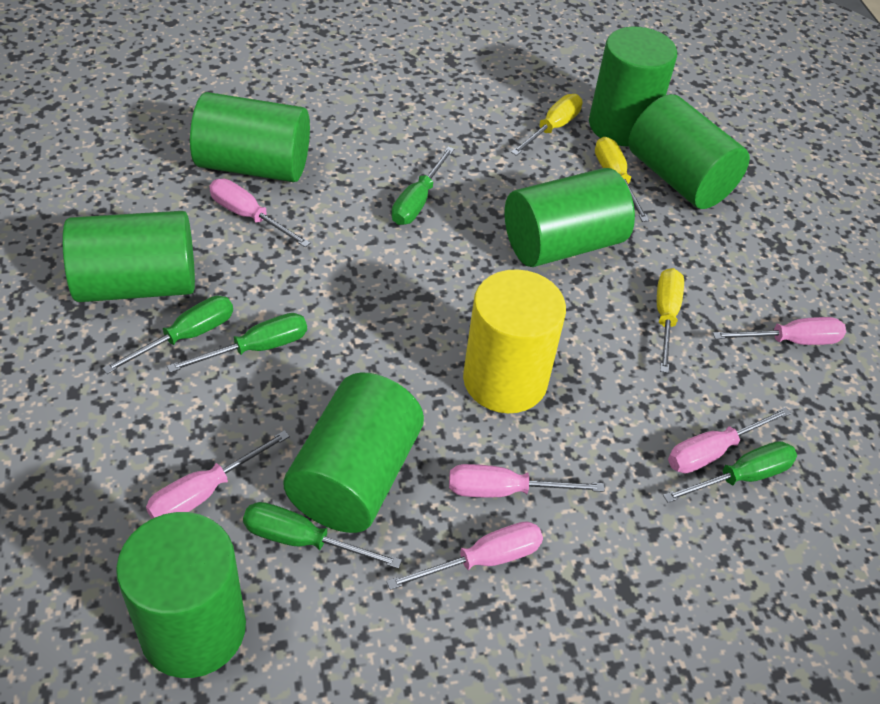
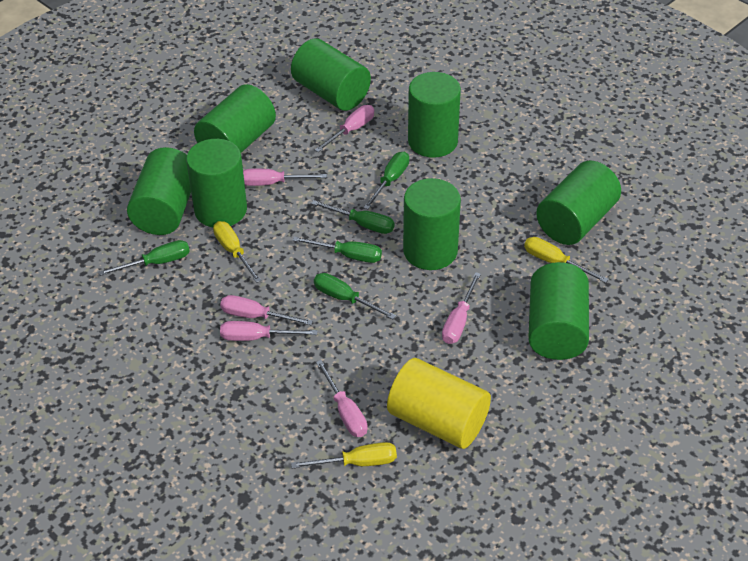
green cylinder: 7 -> 8

